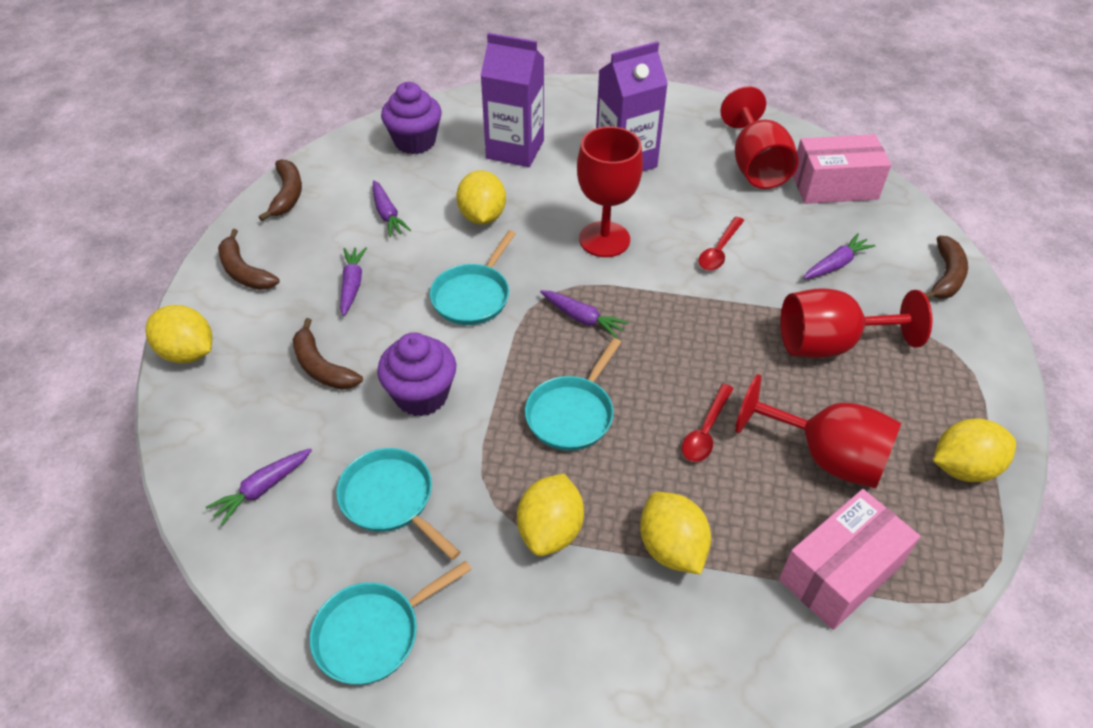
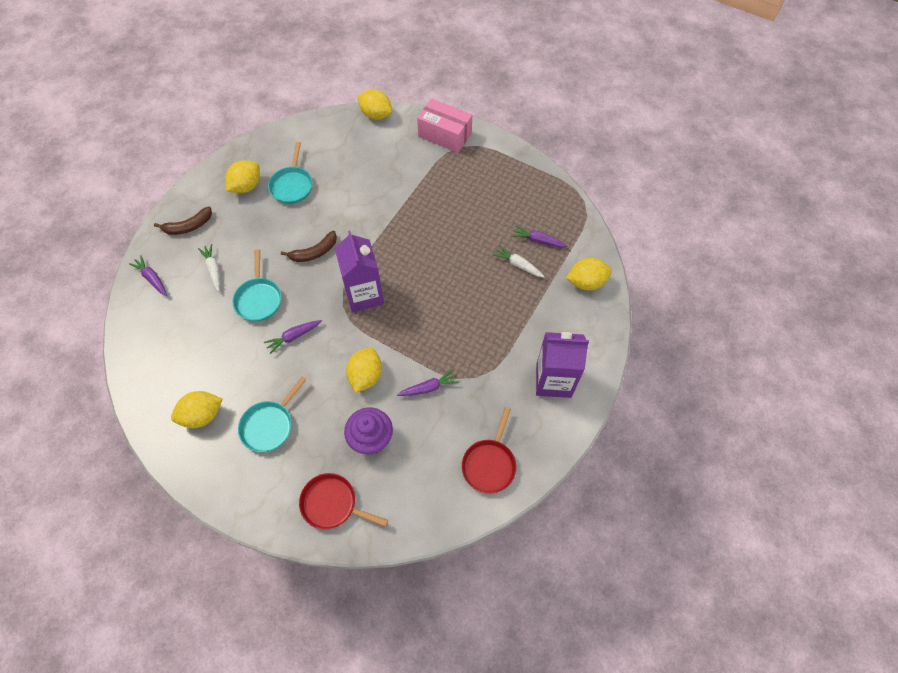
brown banana: 4 -> 2
pink box: 2 -> 1
purple carrot: 5 -> 4
purple cupcake: 2 -> 1
red goblet: 4 -> 0
red pan: 0 -> 2
red spoon: 2 -> 0
turquoise pan: 4 -> 3
white carrot: 0 -> 2

